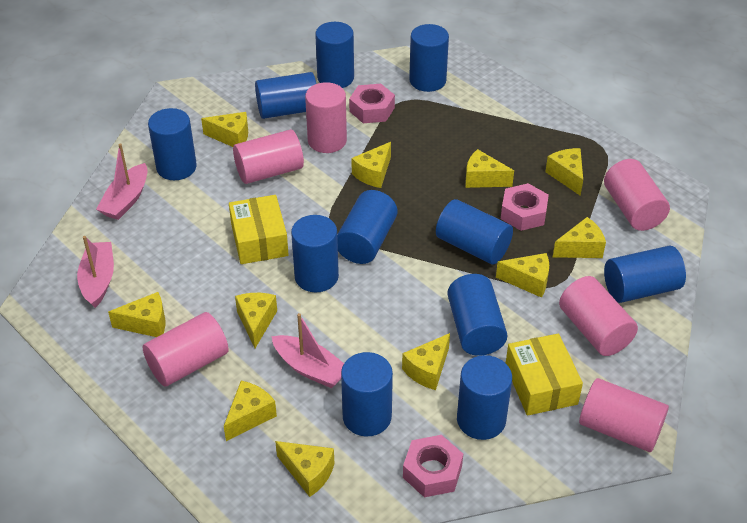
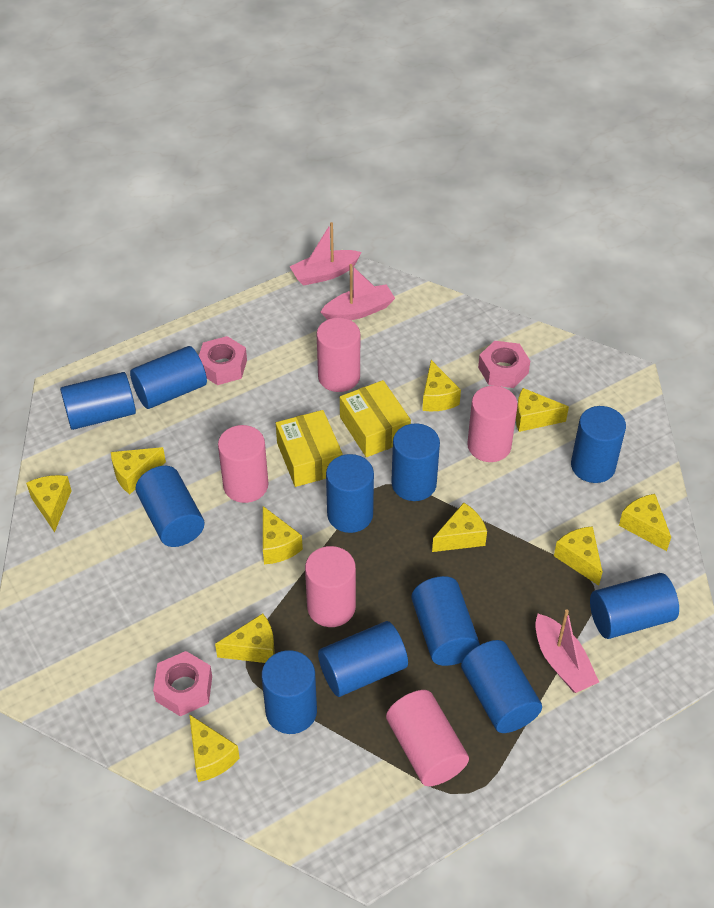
pink cylinder: 6 -> 5
yellow cheese: 11 -> 10

